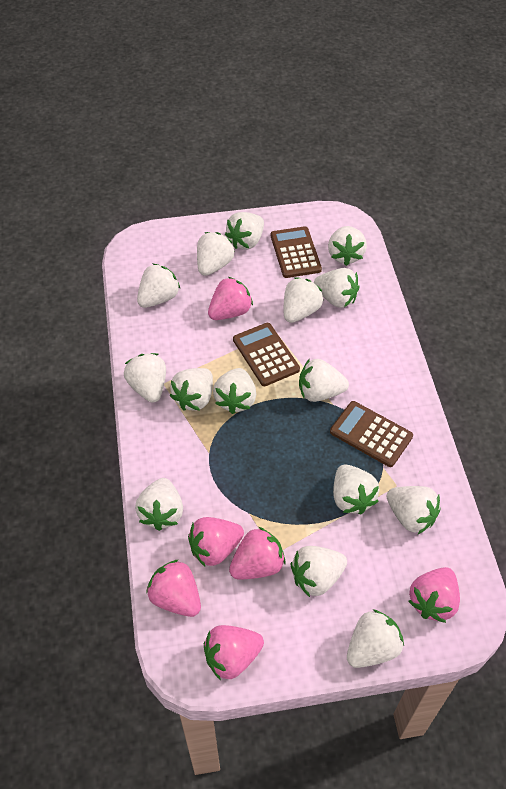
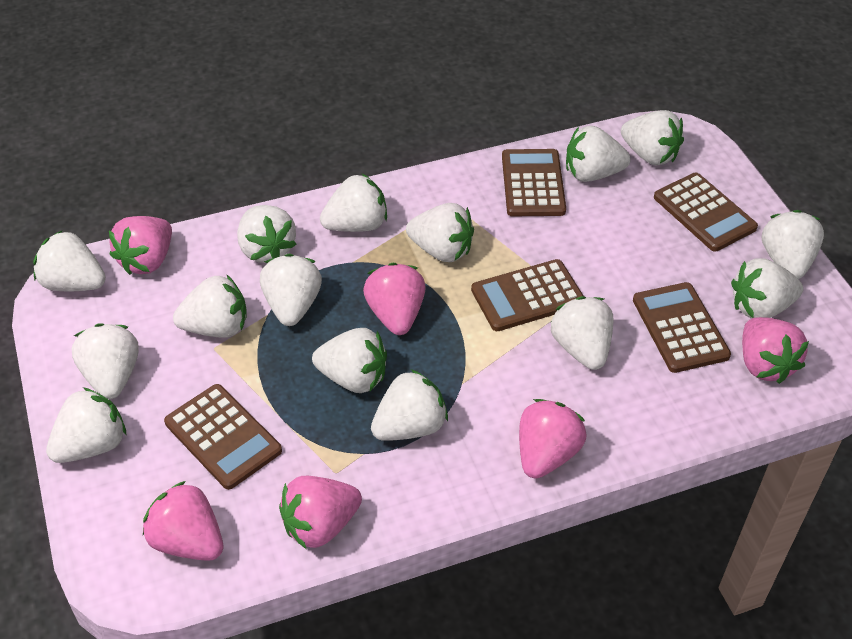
brown calculator: 3 -> 5

